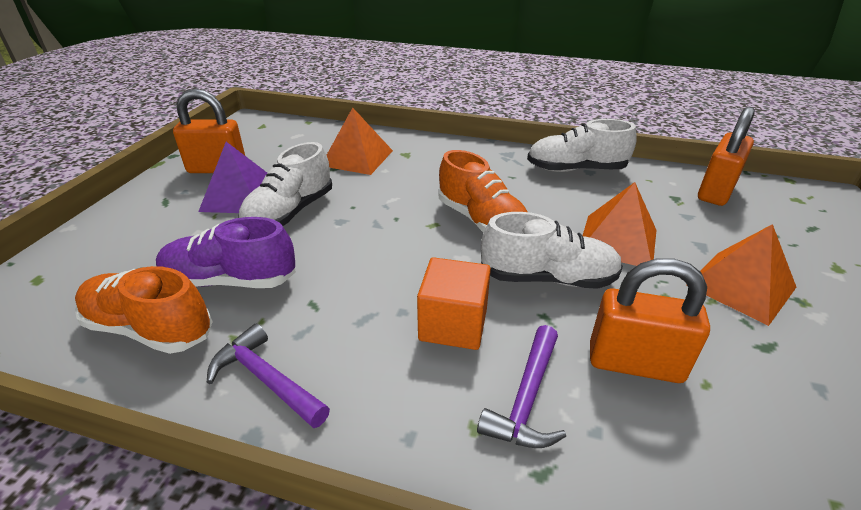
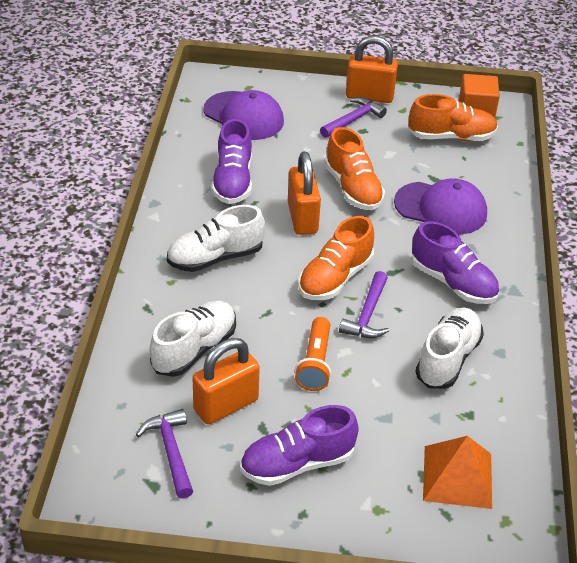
orange flashlight: 0 -> 1
orange pyramid: 3 -> 1
orange shoe: 2 -> 3
purple cap: 0 -> 2
purple hammer: 2 -> 3
purple pyramid: 1 -> 0
purple shoe: 1 -> 3

